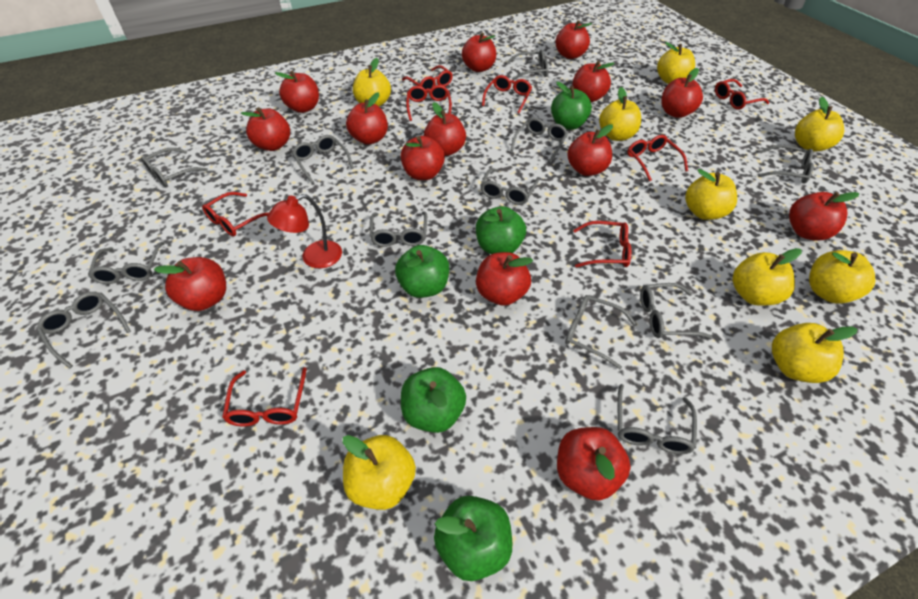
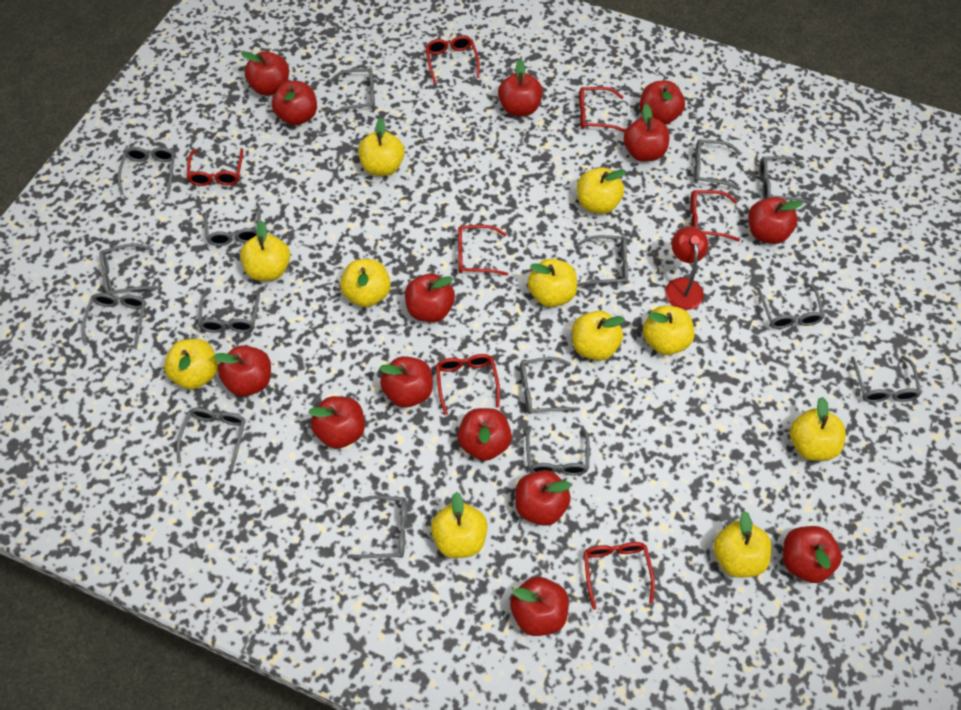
green apple: 5 -> 0
grey glasses: 12 -> 15
red glasses: 8 -> 7
yellow apple: 9 -> 11

